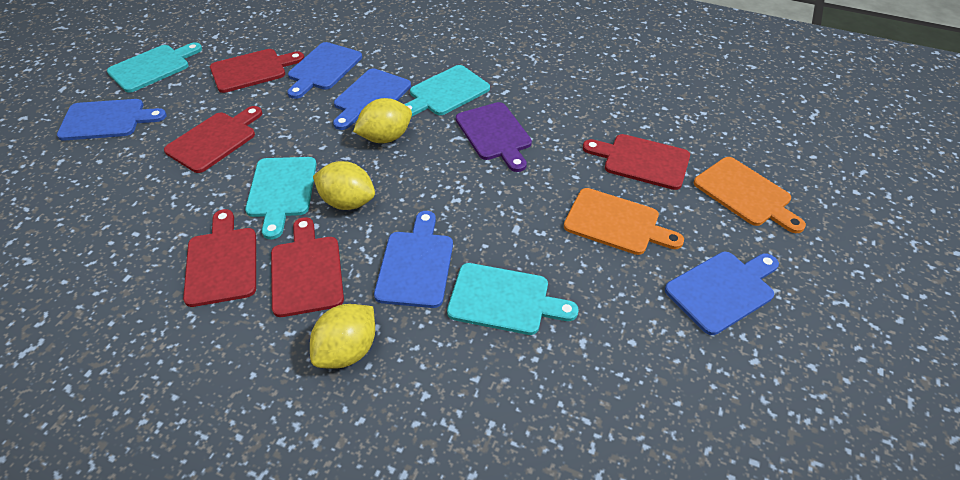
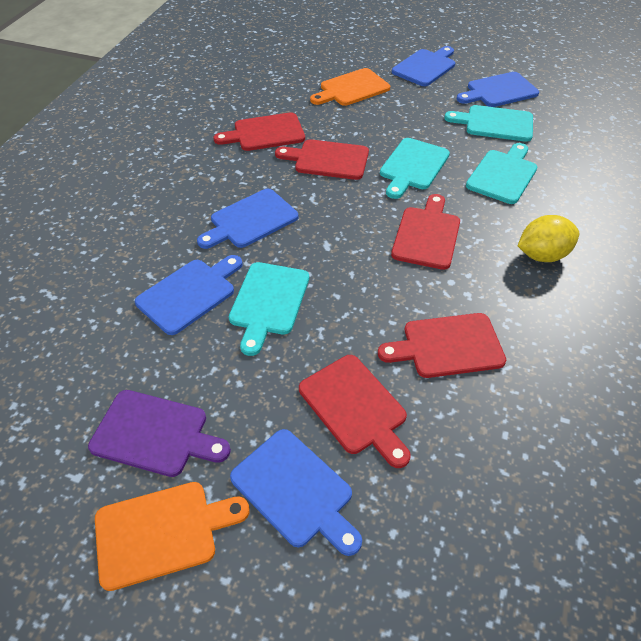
yellow lemon: 3 -> 1

